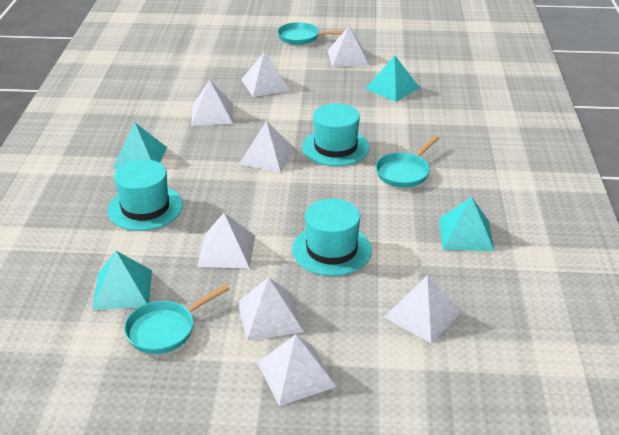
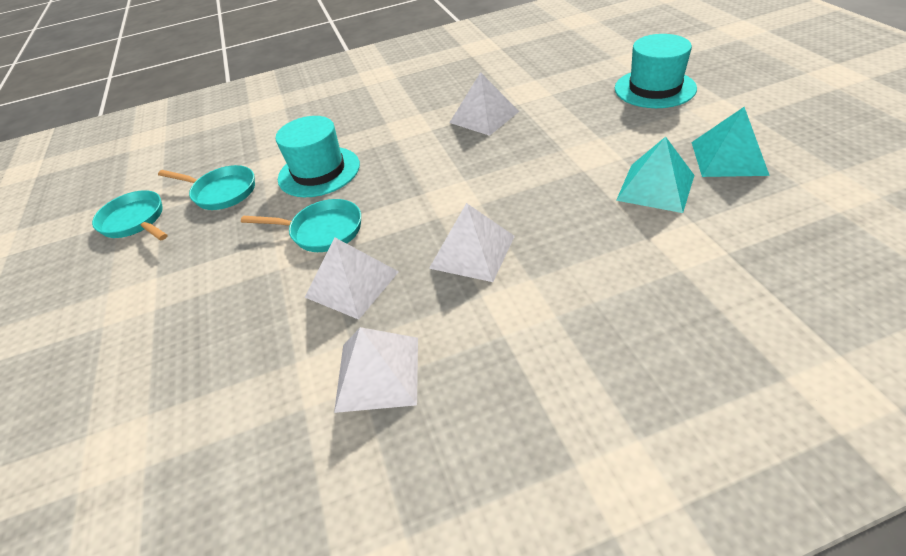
turquoise hat: 3 -> 2
turquoise pyramid: 4 -> 2
white pyramid: 8 -> 4

